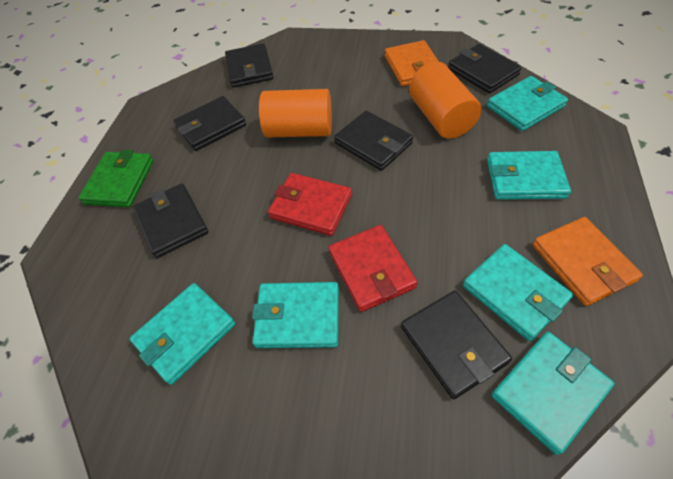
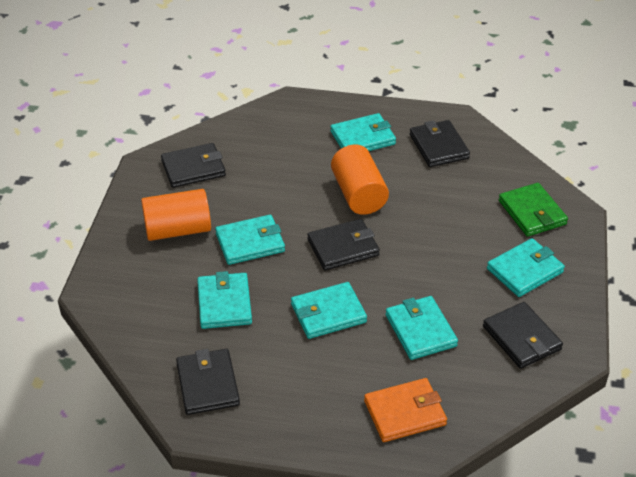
black wallet: 6 -> 5
orange wallet: 2 -> 1
red wallet: 2 -> 0

